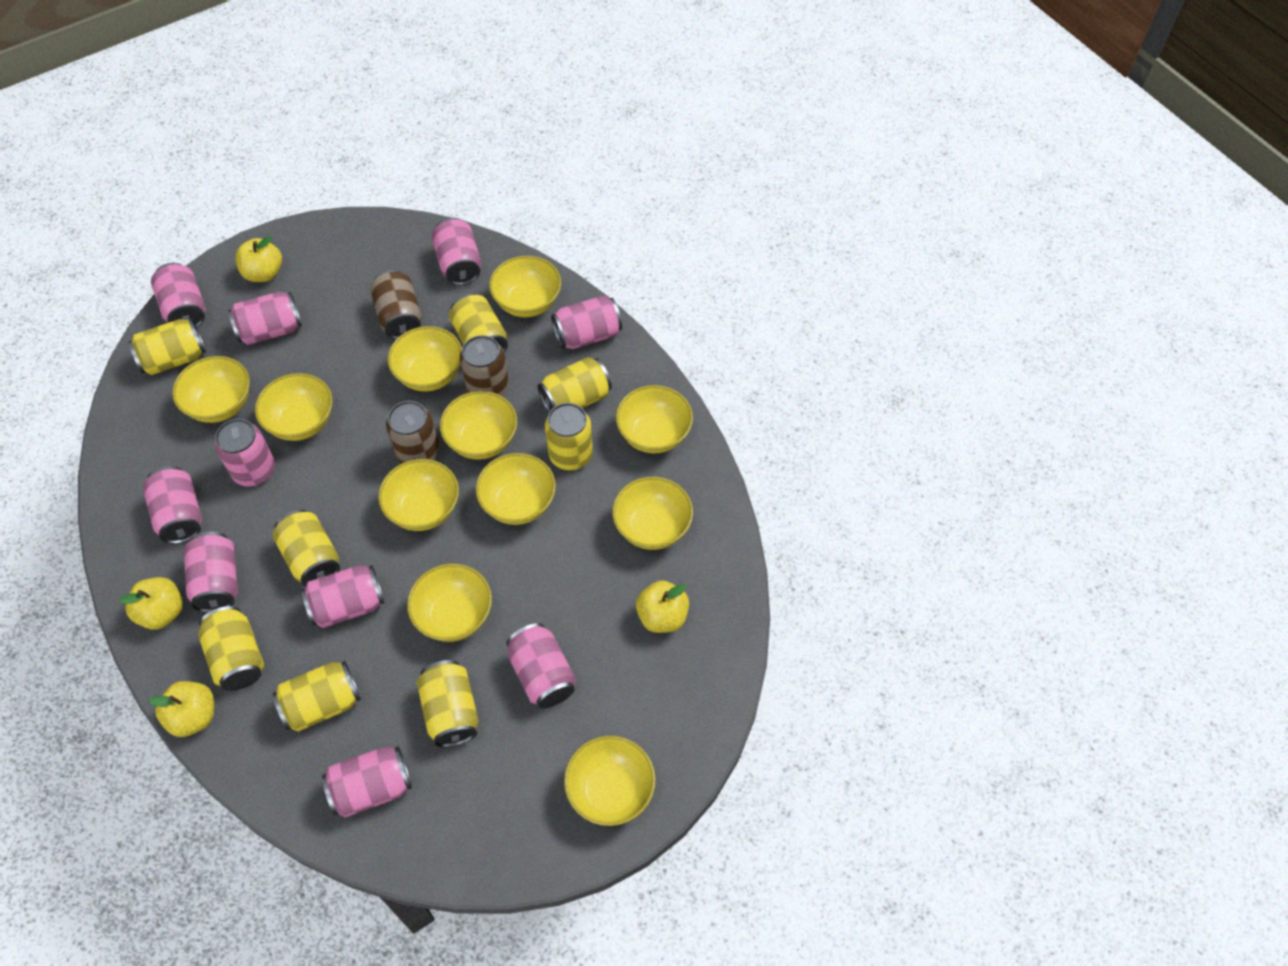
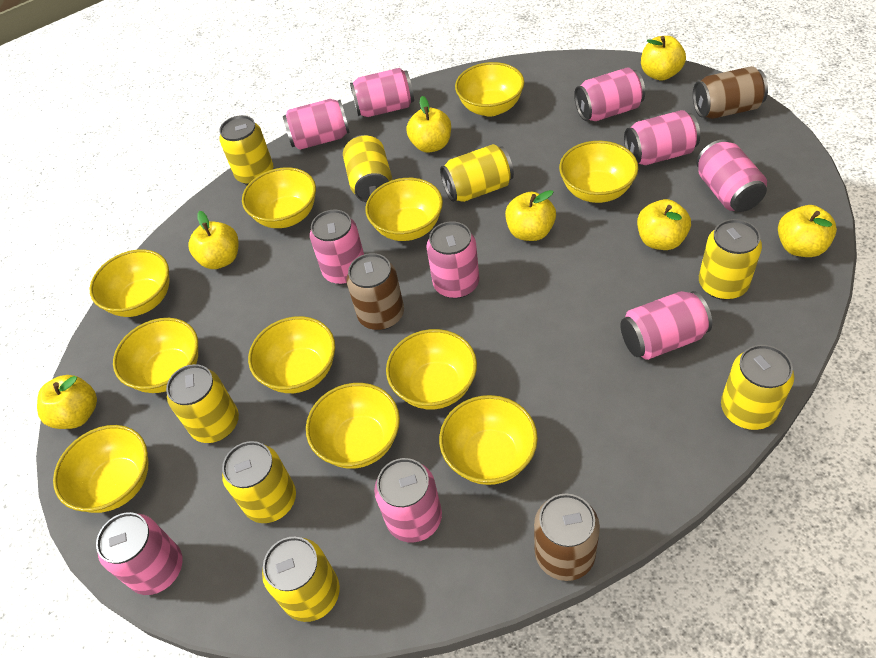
yellow apple: 4 -> 7

